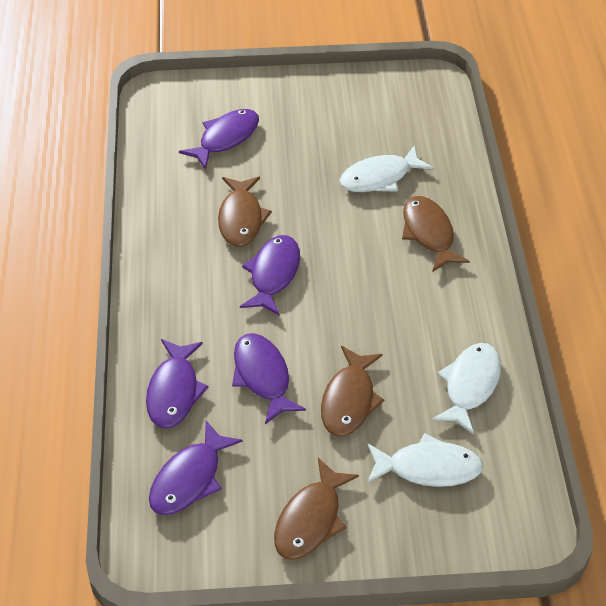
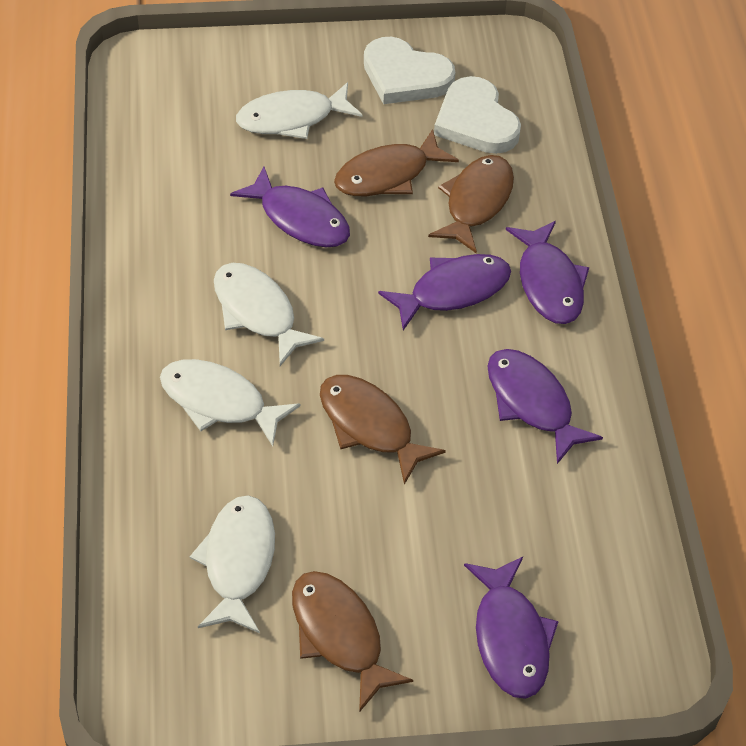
white fish: 3 -> 4
white heart: 0 -> 2

